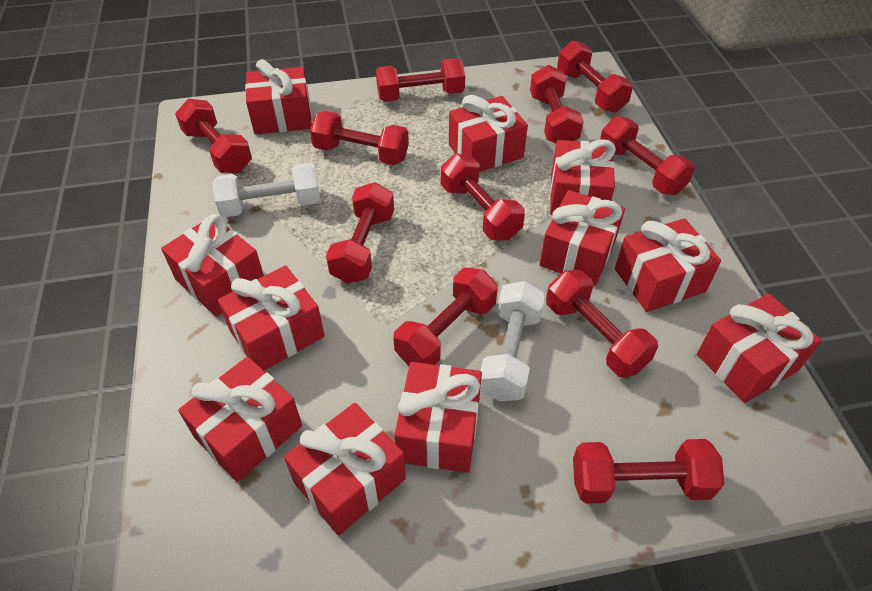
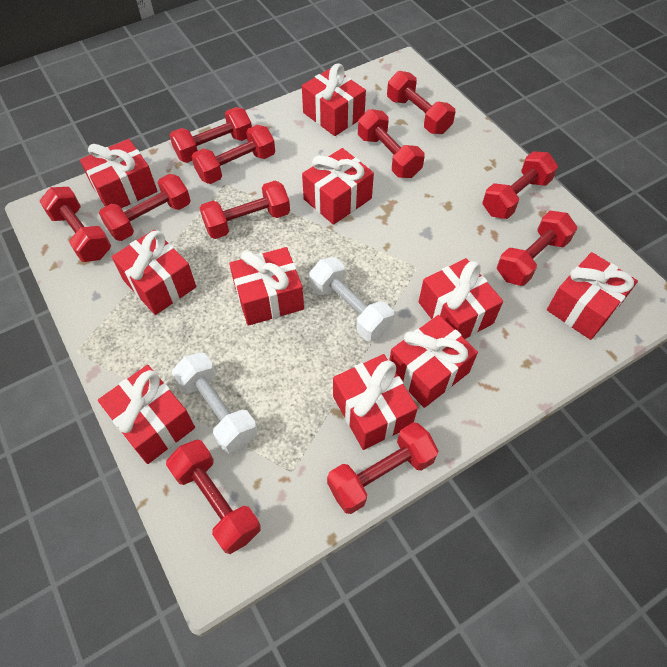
red gift: 11 -> 10

